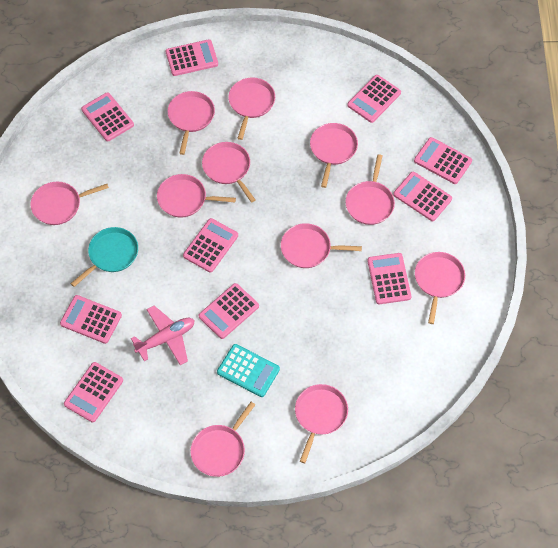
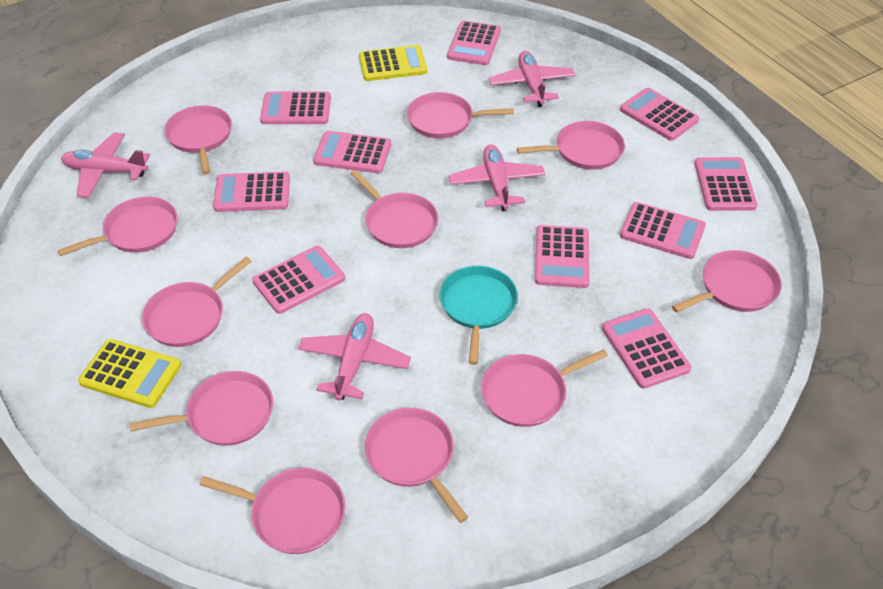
pink plane: 1 -> 4
turquoise calculator: 1 -> 0
yellow calculator: 0 -> 2

